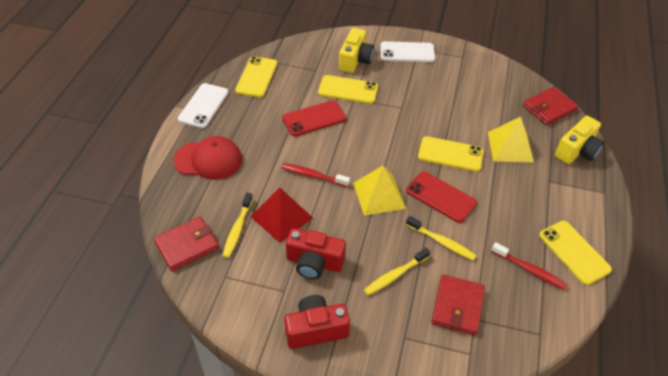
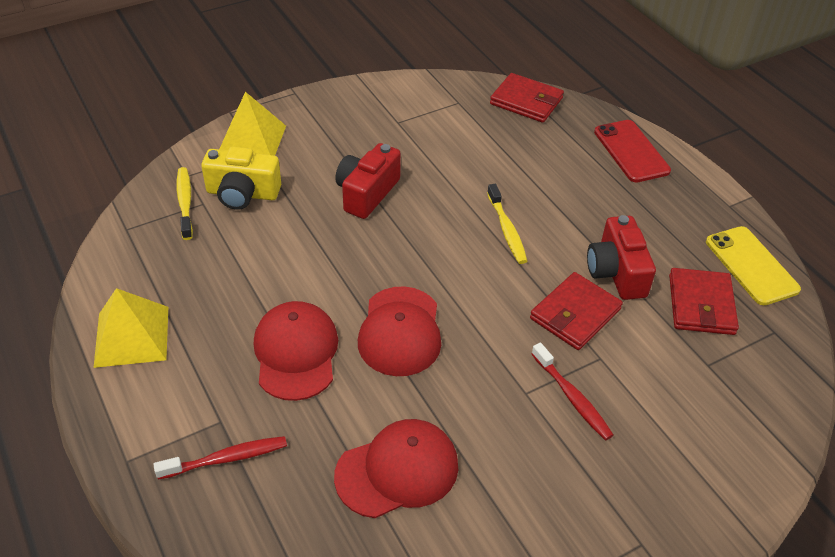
red cap: 1 -> 3
red phone: 2 -> 1
red pyramid: 1 -> 0
white phone: 2 -> 0
yellow camera: 2 -> 1
yellow phone: 4 -> 1
yellow toothbrush: 3 -> 2

